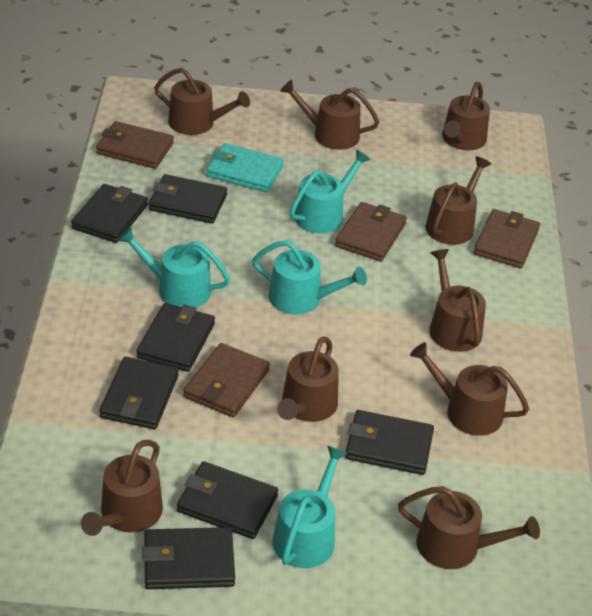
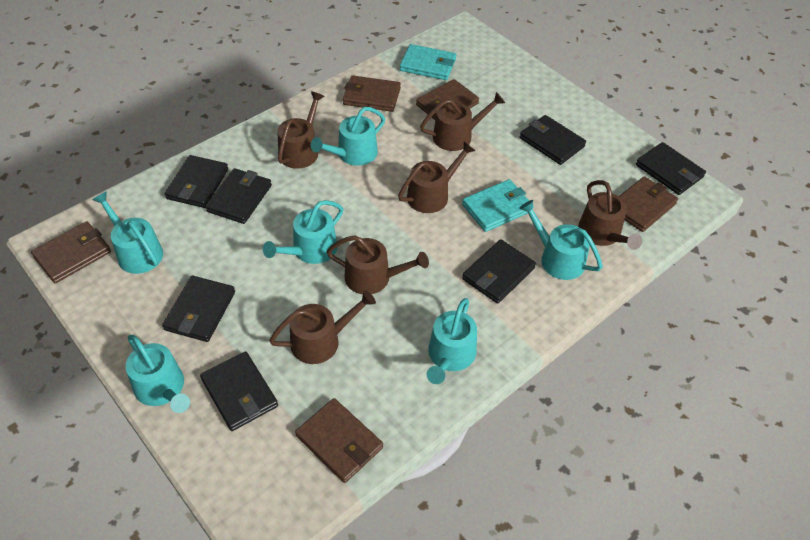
brown wallet: 4 -> 5
brown watering can: 9 -> 6
turquoise wallet: 1 -> 2
turquoise watering can: 4 -> 6

